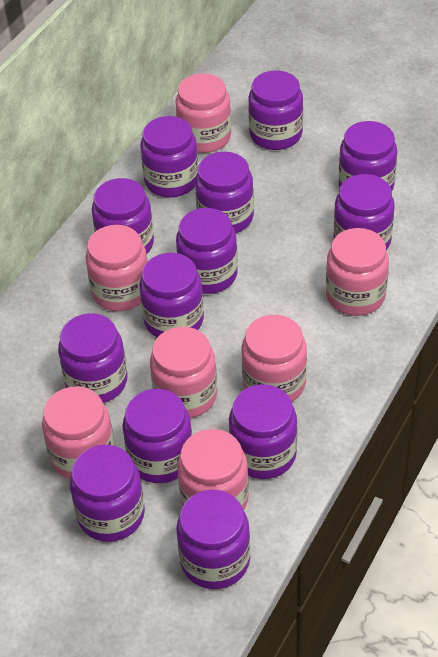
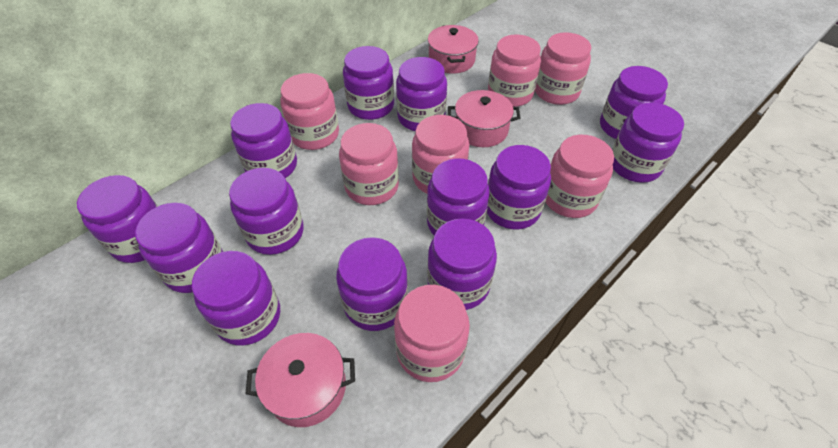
pink pot: 0 -> 3

